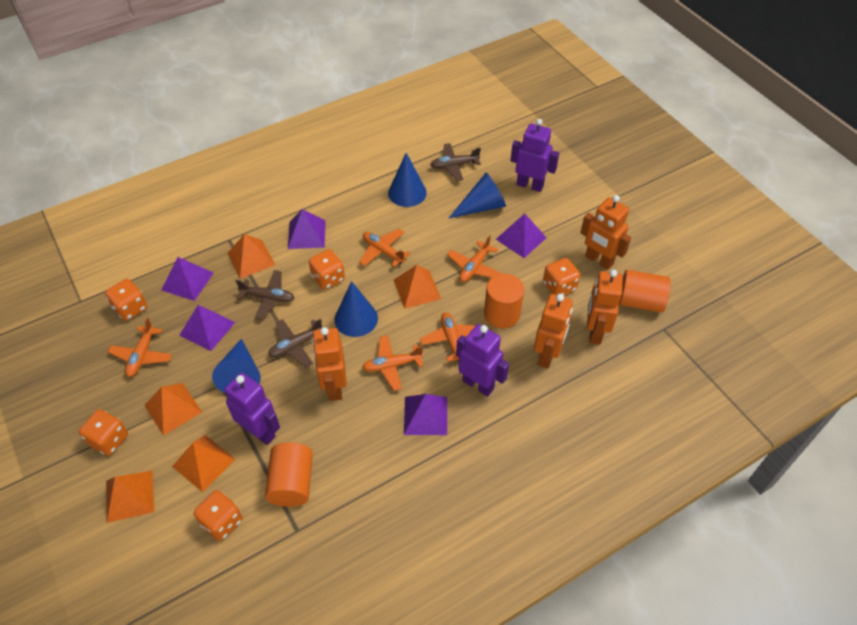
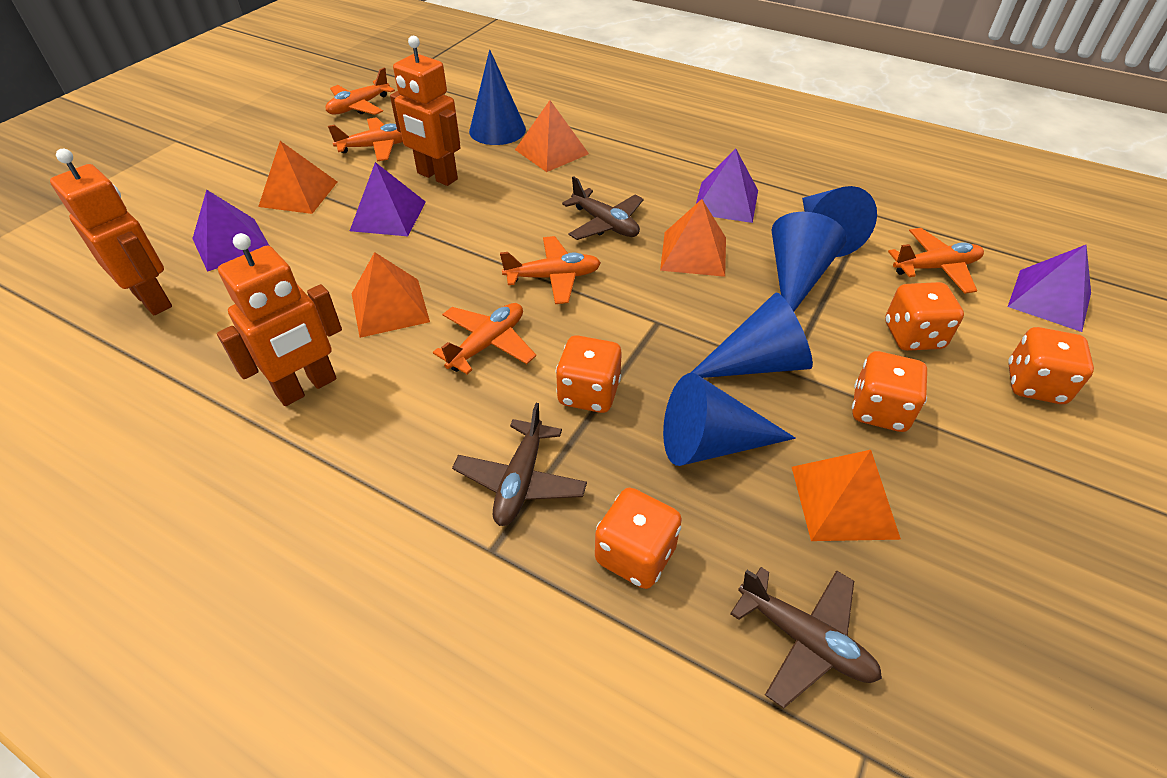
blue cone: 4 -> 5
orange cylinder: 3 -> 0
orange robot: 4 -> 3
purple pyramid: 5 -> 4
purple robot: 3 -> 0

